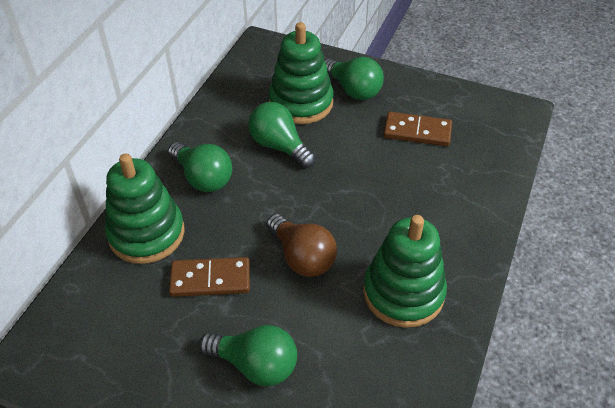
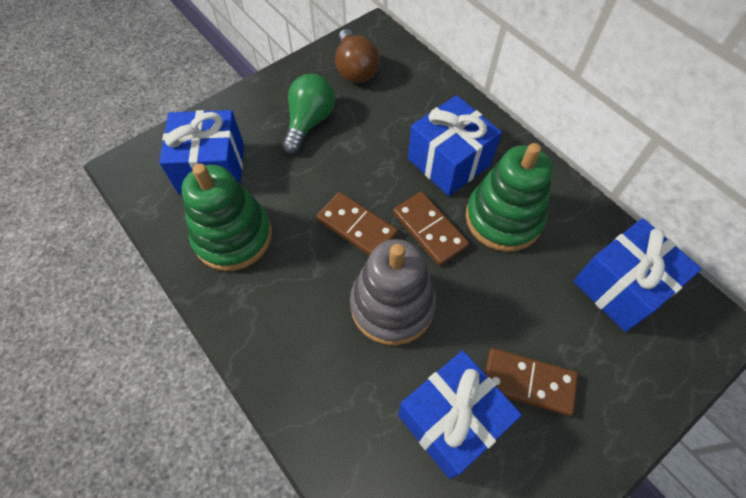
blue gift: 0 -> 4
brown domino: 2 -> 3
green light bulb: 4 -> 1
green stacking toy: 3 -> 2
grey stacking toy: 0 -> 1

